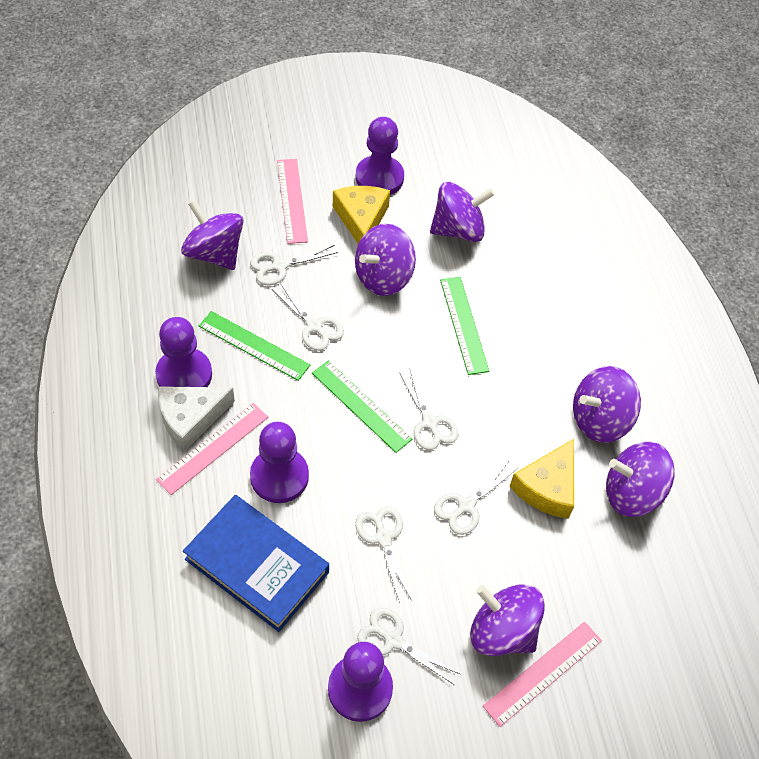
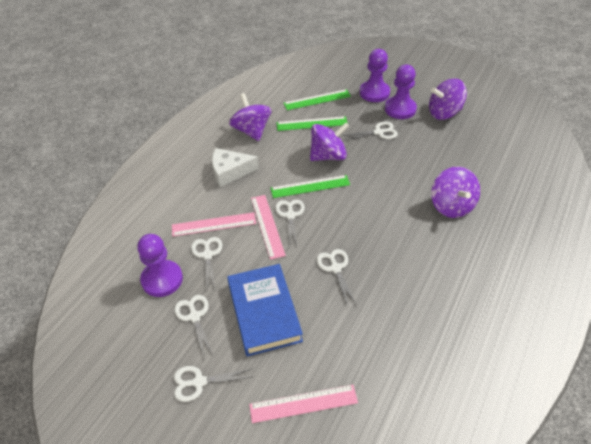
purple pawn: 4 -> 3
purple spinning top: 6 -> 4
yellow cheese: 2 -> 0

